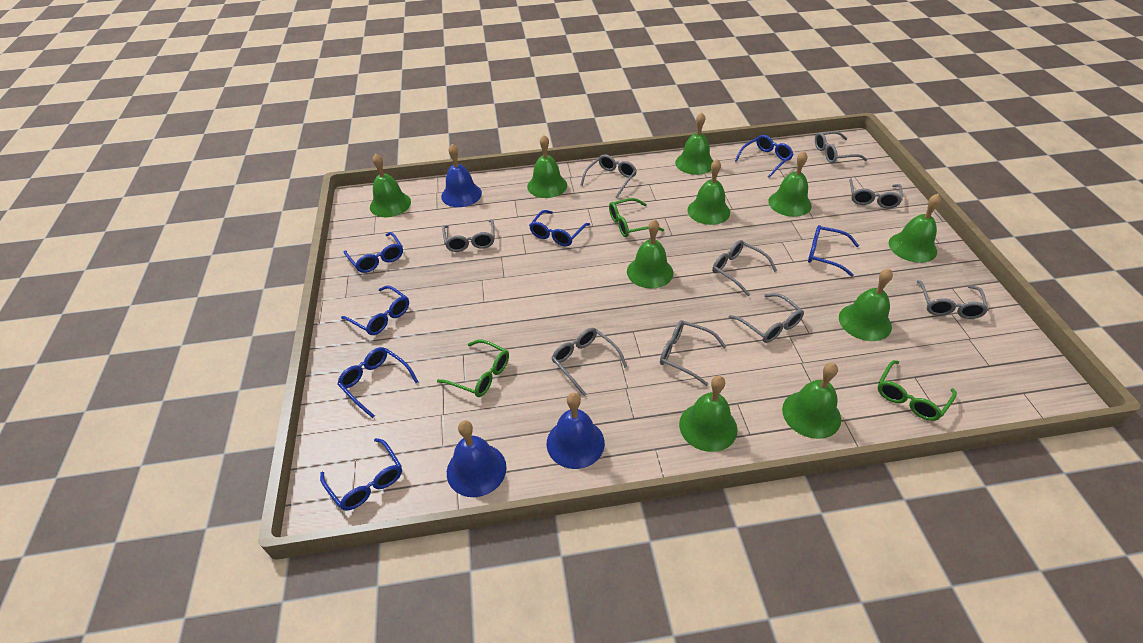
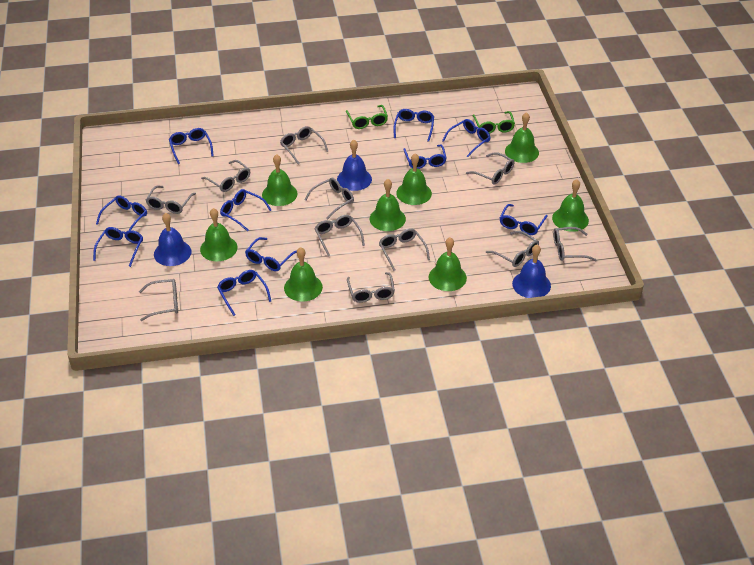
blue glasses: 7 -> 10
green bell: 10 -> 8
green glasses: 3 -> 2
grey glasses: 9 -> 11

